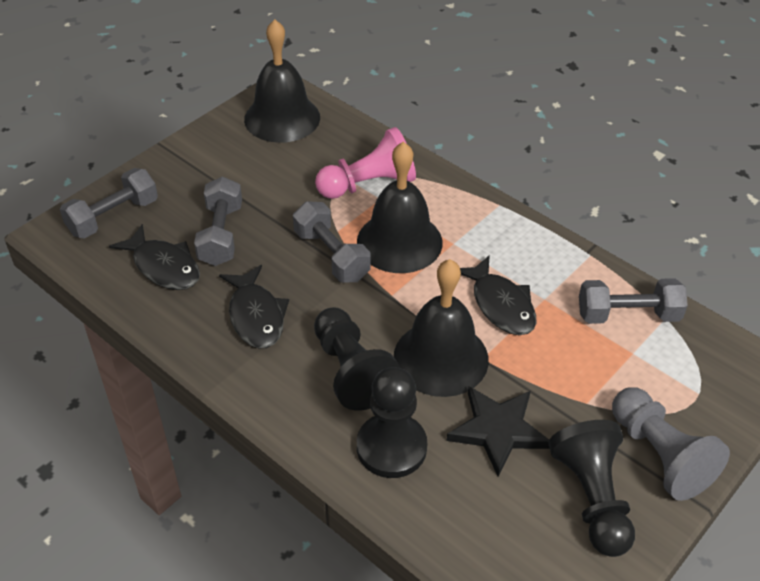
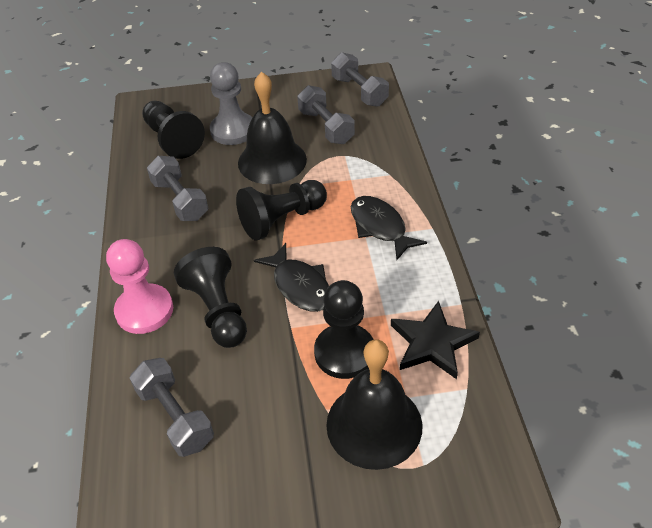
black bell: 3 -> 2
black fish: 3 -> 2
black pawn: 3 -> 4

